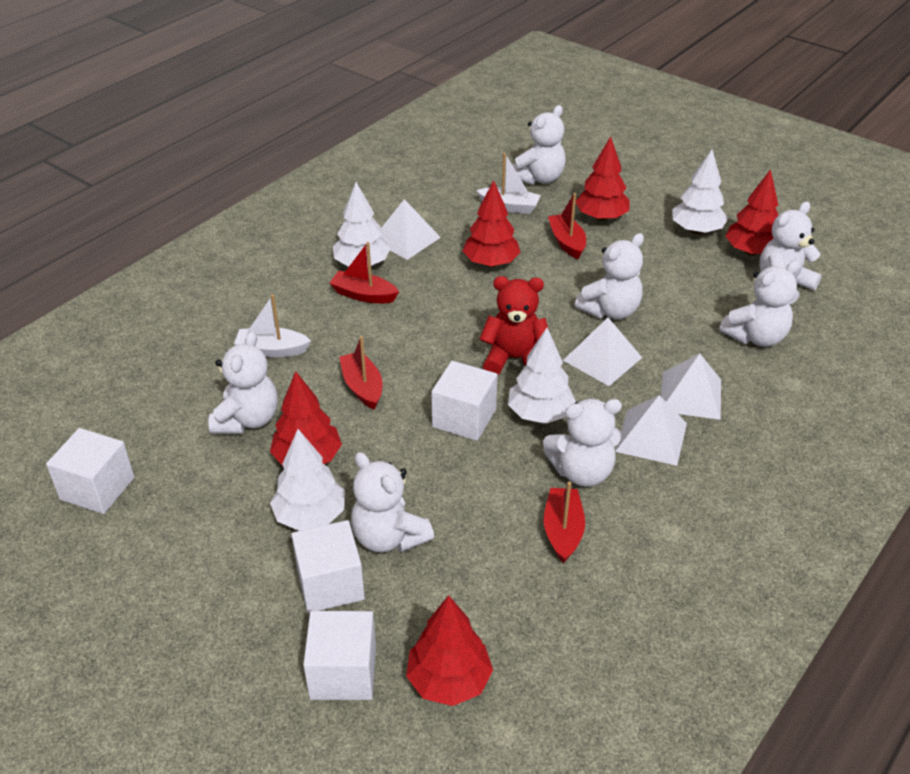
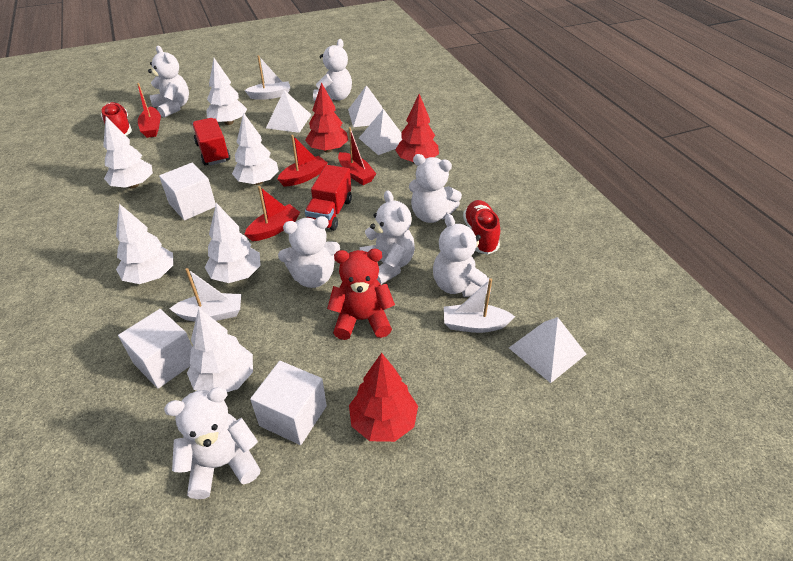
red shoe: 0 -> 2
red tree: 5 -> 3
red truck: 0 -> 2
white boat: 2 -> 3
white cube: 4 -> 3
white tree: 4 -> 6

